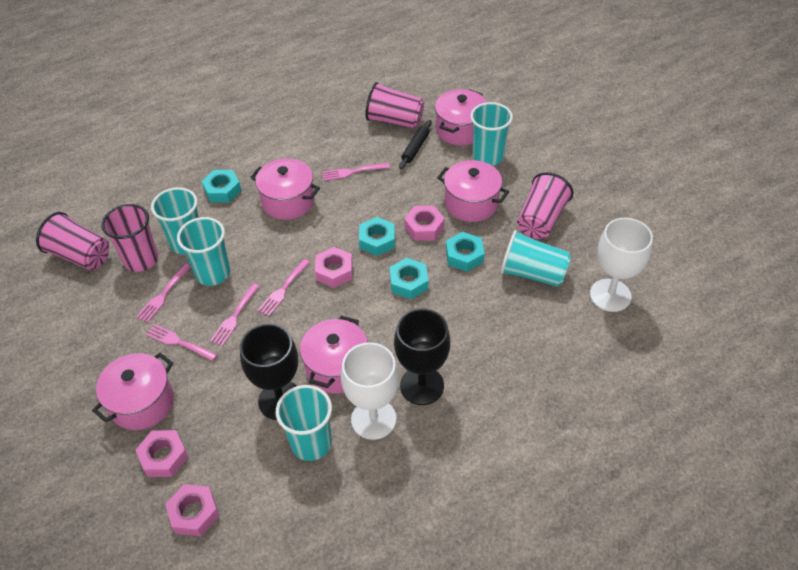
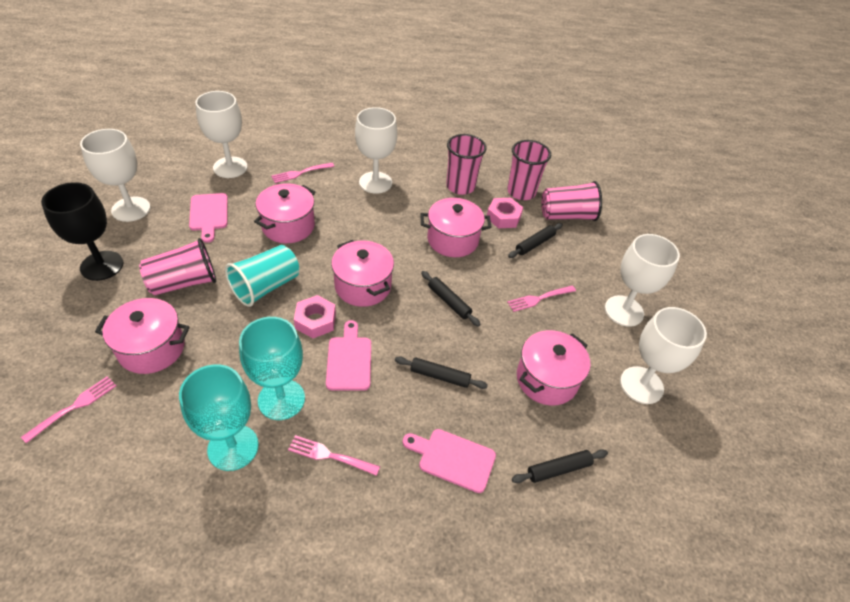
black goblet: 2 -> 1
black rolling pin: 1 -> 4
pink cutting board: 0 -> 3
pink fork: 5 -> 4
pink nut: 4 -> 2
turquoise cup: 5 -> 1
turquoise goblet: 0 -> 2
turquoise nut: 4 -> 0
white goblet: 2 -> 5

